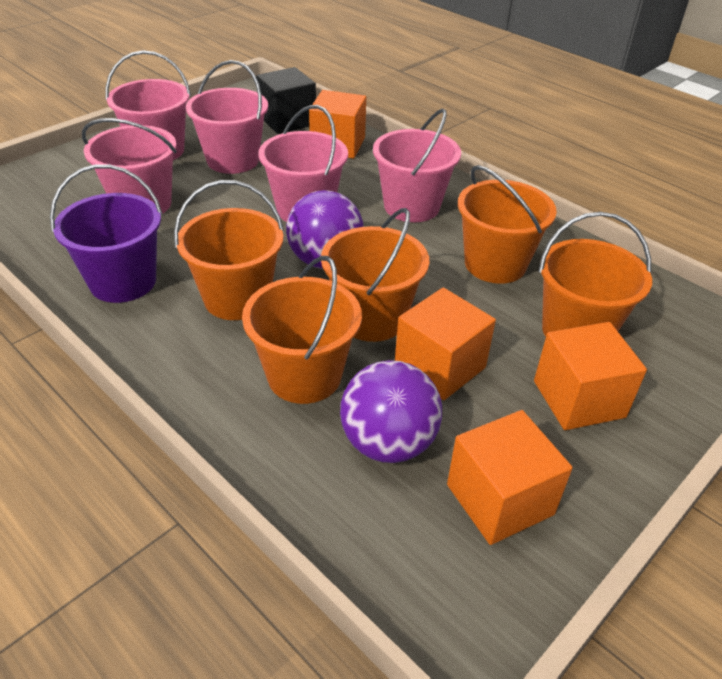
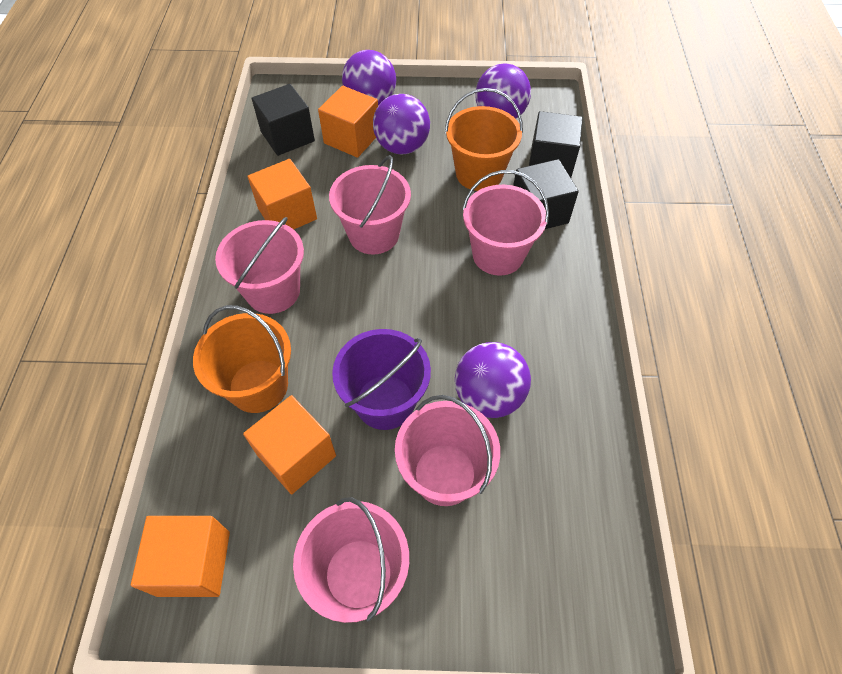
black cube: 1 -> 3
orange bucket: 5 -> 2
purple ball: 2 -> 4

